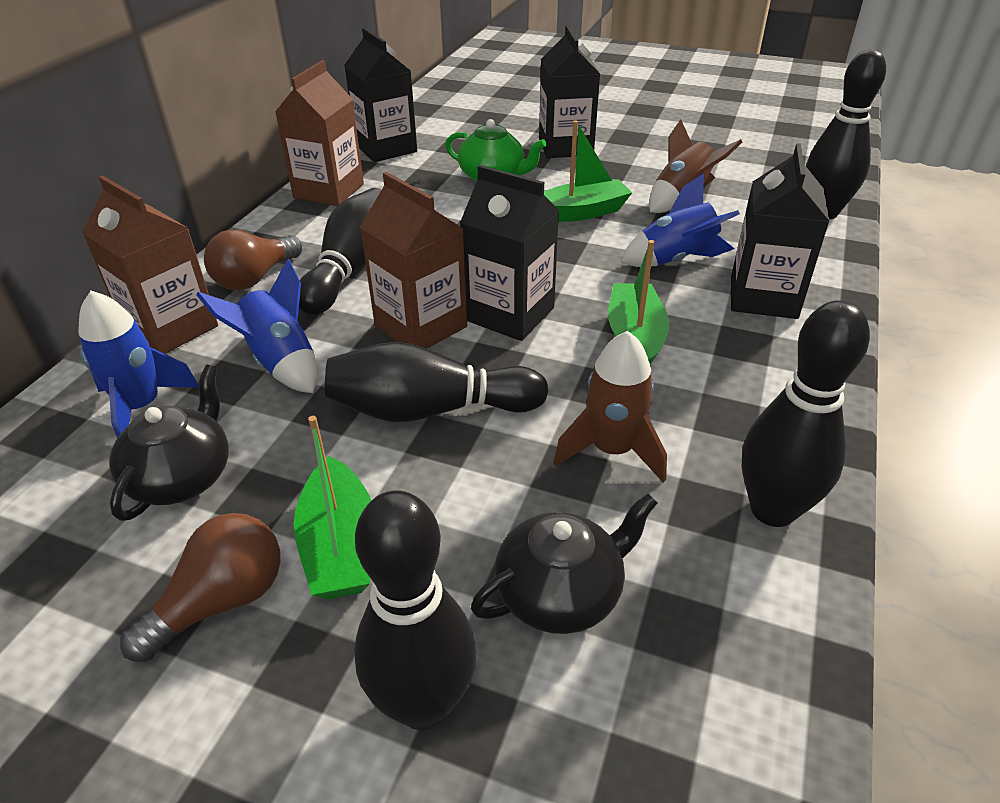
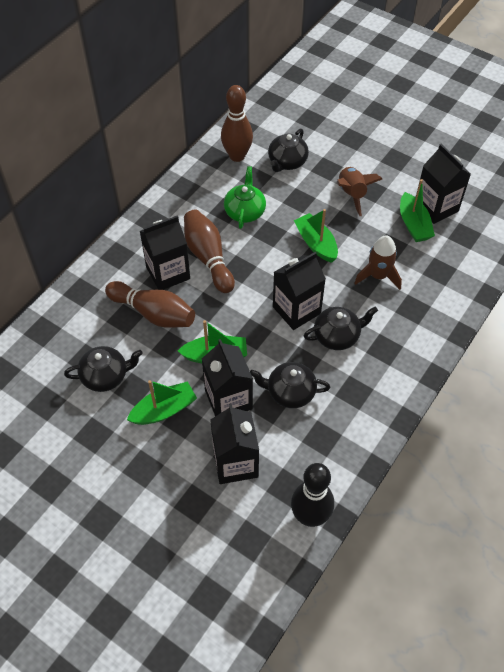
black bowling pin: 5 -> 1
black carton: 4 -> 5
black teapot: 2 -> 4
blue rocket: 3 -> 0
brown bowling pin: 0 -> 3
brown carton: 3 -> 0
brown light bulb: 2 -> 0
green boat: 3 -> 4

